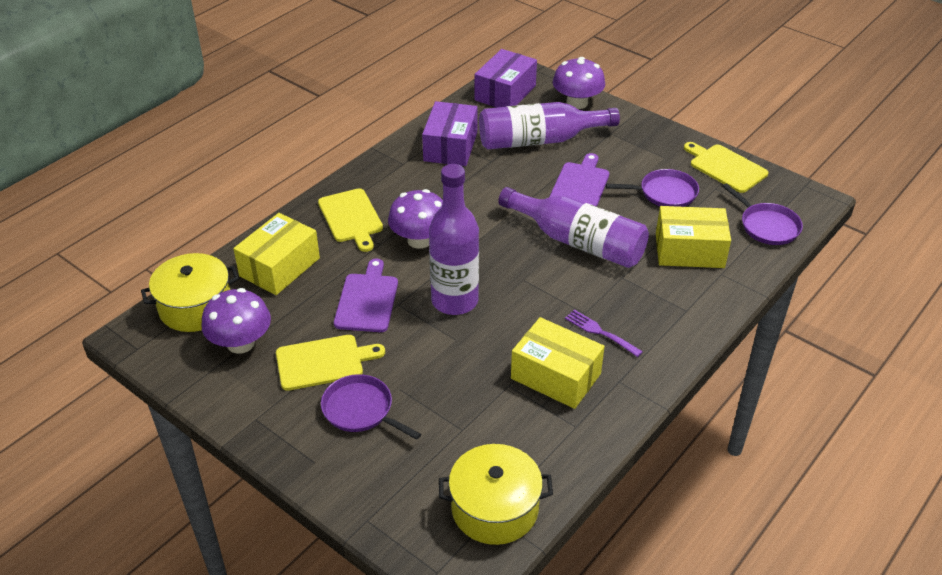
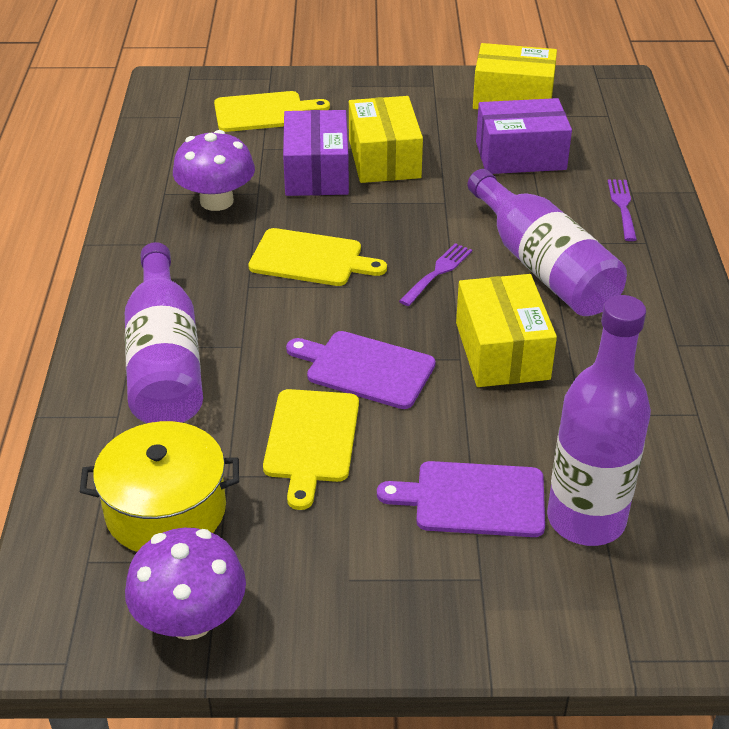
purple fork: 1 -> 2
purple mushroom: 3 -> 2
purple pan: 3 -> 0
yellow pot: 2 -> 1

